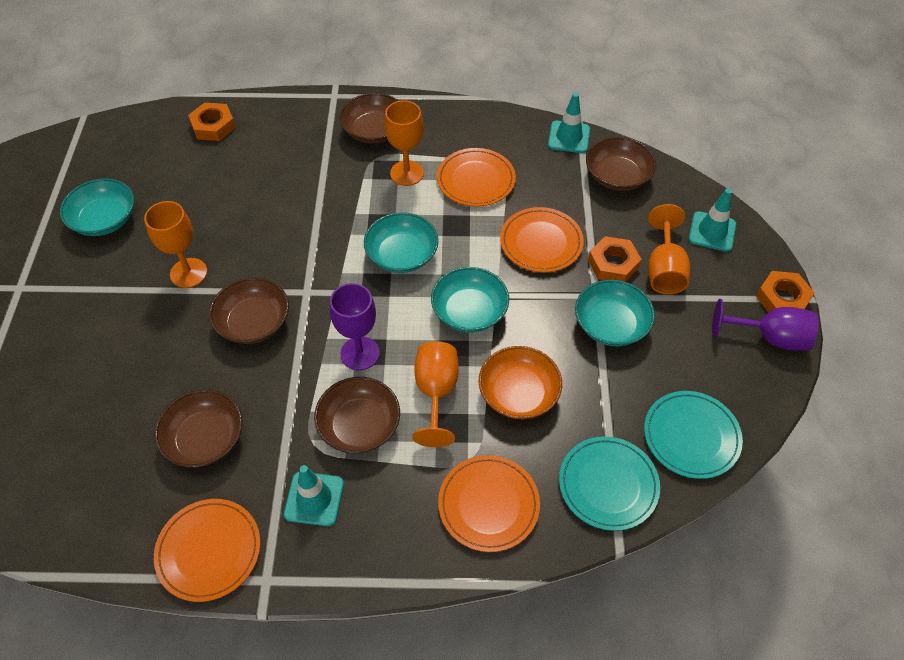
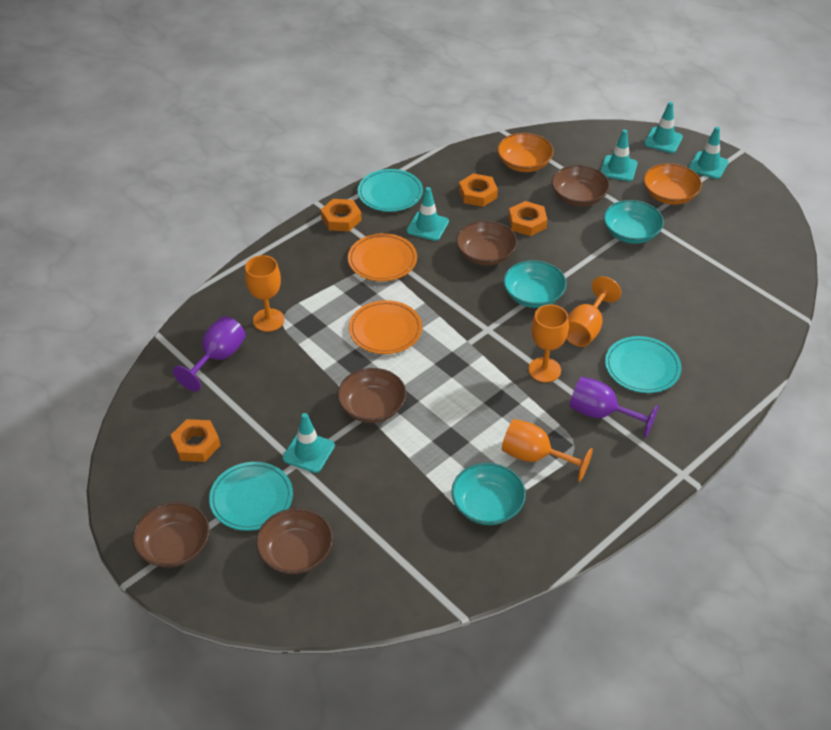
orange bowl: 1 -> 2
orange nut: 3 -> 4
orange plate: 4 -> 2
turquoise bowl: 4 -> 3
turquoise plate: 2 -> 3
turquoise traffic cone: 3 -> 5

